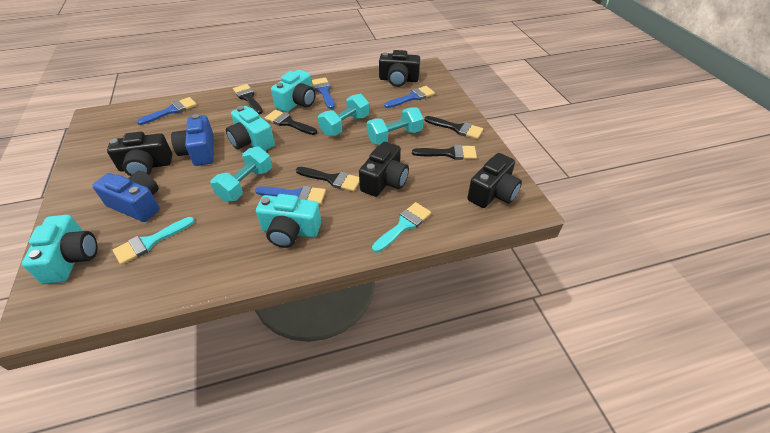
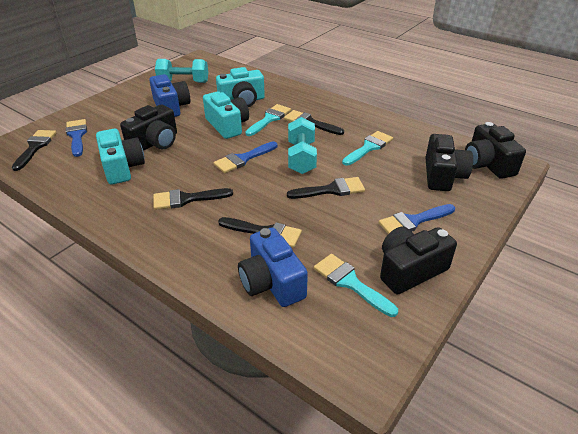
blue brush: 4 -> 3
turquoise brush: 2 -> 3
turquoise camera: 4 -> 3
turquoise dumbbell: 3 -> 2

